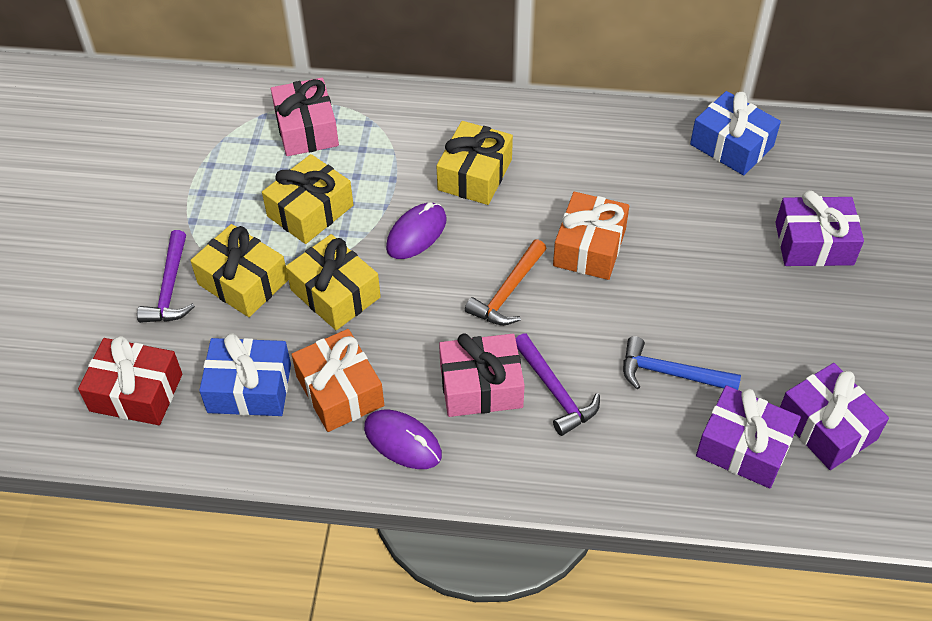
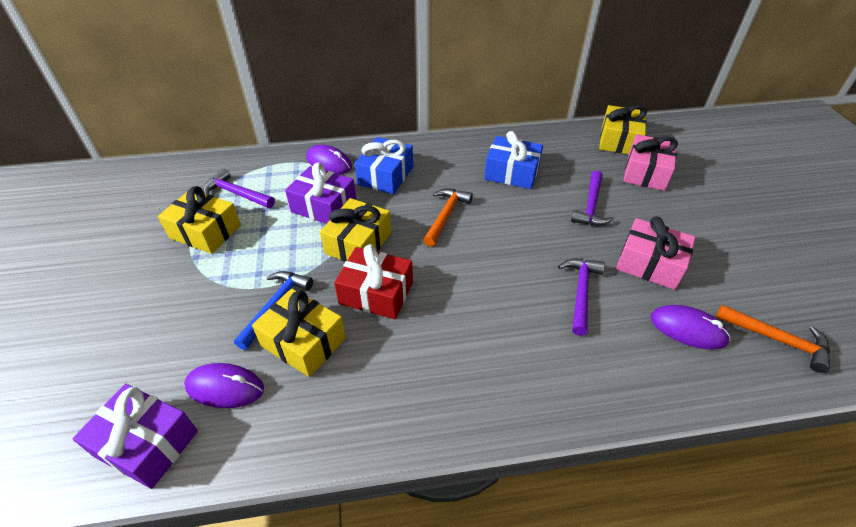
orange gift: 2 -> 0
orange hammer: 1 -> 2
purple gift: 3 -> 2
purple hammer: 2 -> 3
purple mouse: 2 -> 3

